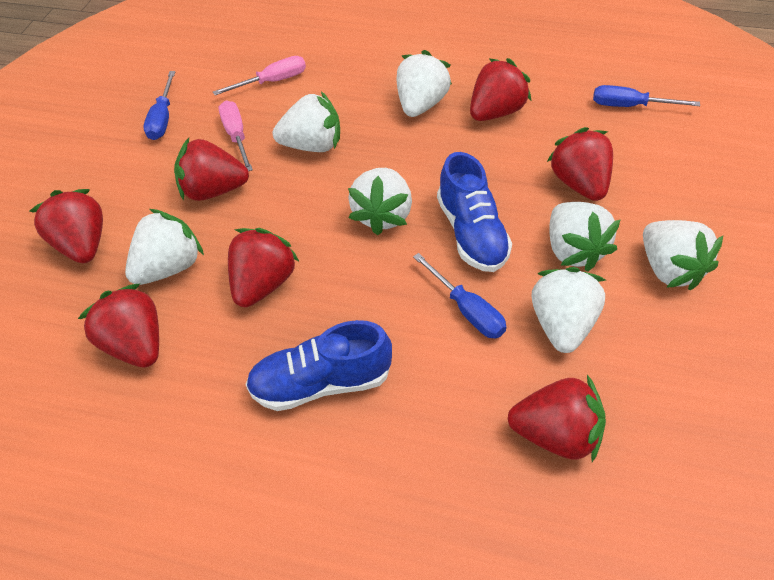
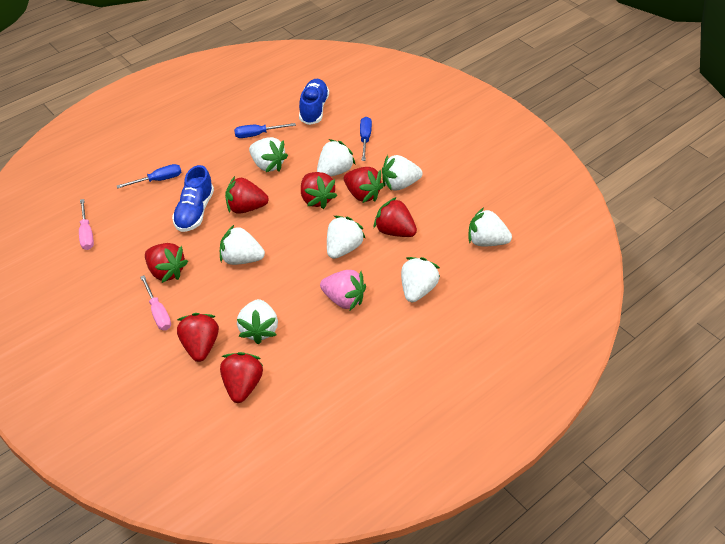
pink strawberry: 0 -> 1
white strawberry: 7 -> 8

